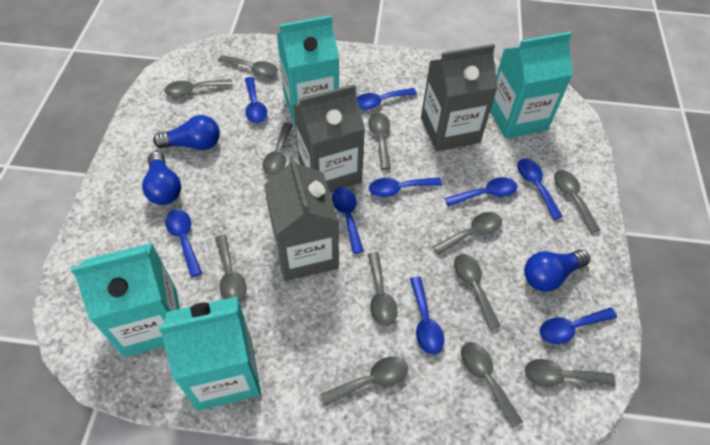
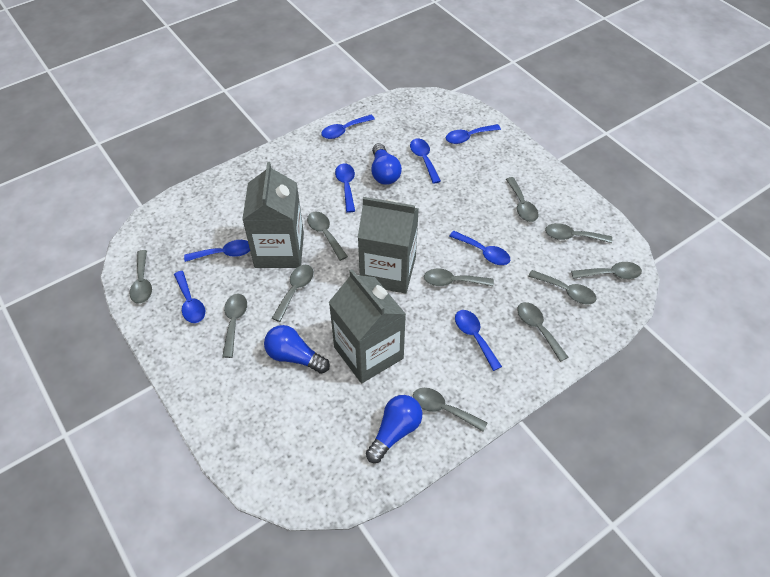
blue spoon: 9 -> 8
grey spoon: 12 -> 11
turquoise carton: 4 -> 0

